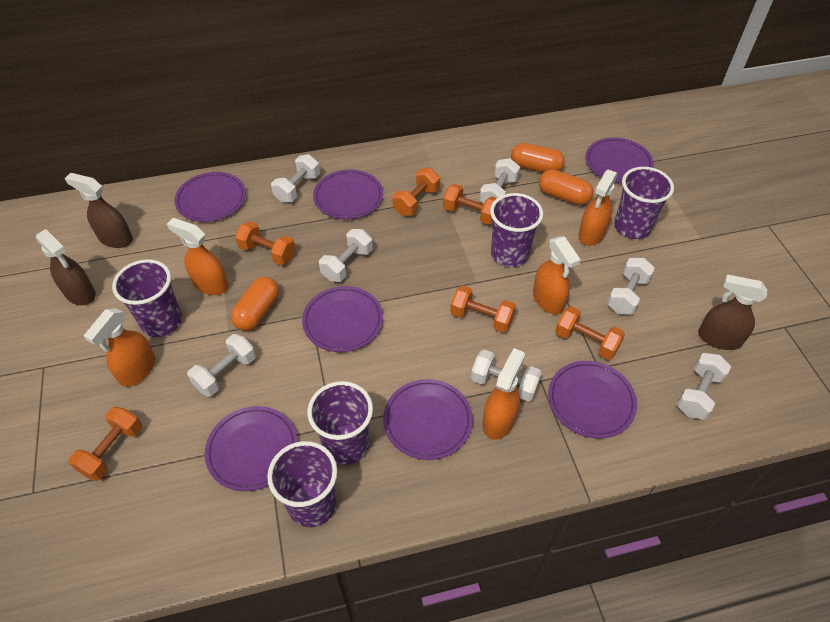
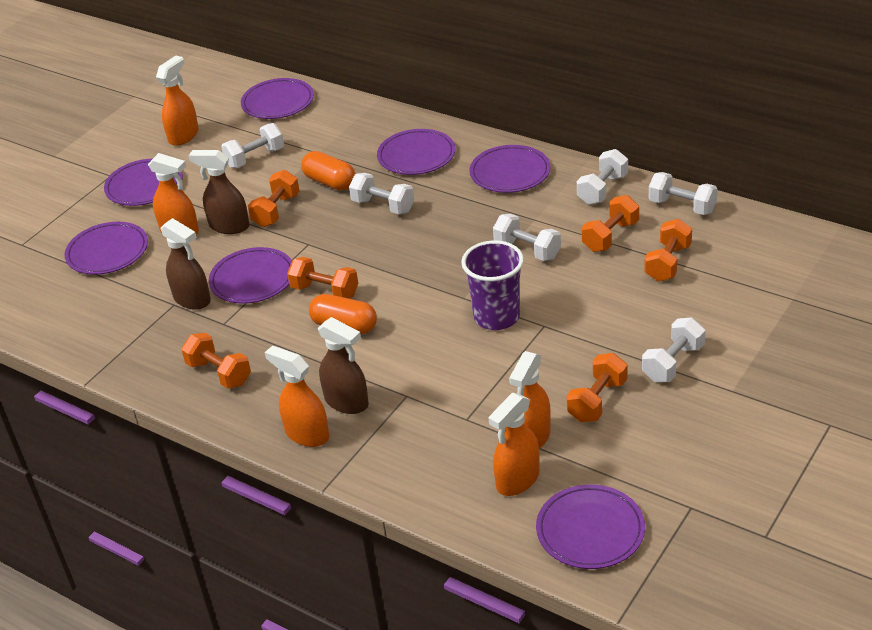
orange capsule: 3 -> 2
purple cup: 5 -> 1
white dumbbell: 7 -> 6

